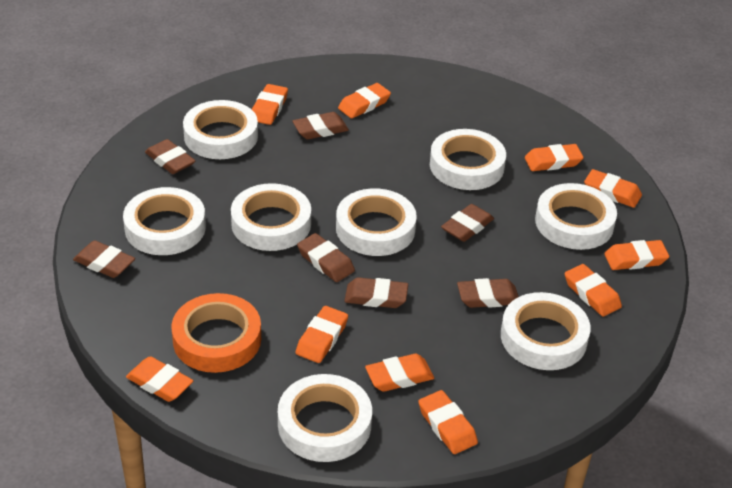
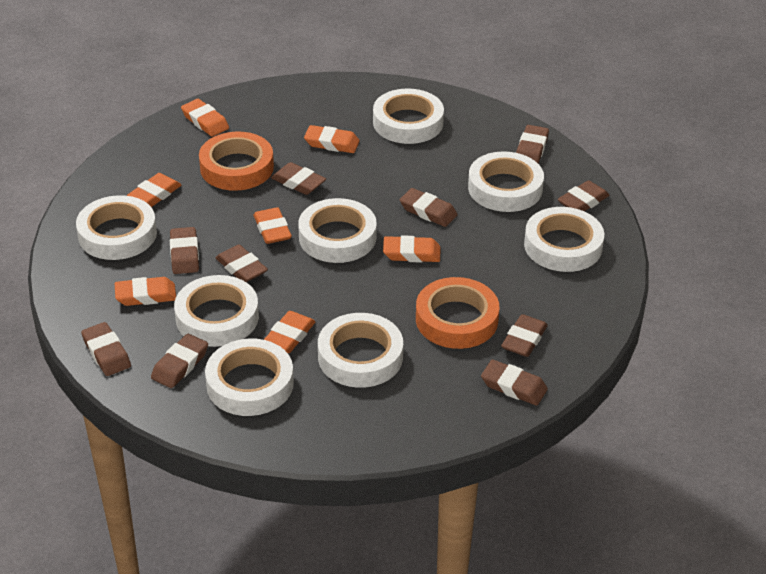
brown eraser: 7 -> 10
orange eraser: 10 -> 7
orange tape: 1 -> 2

